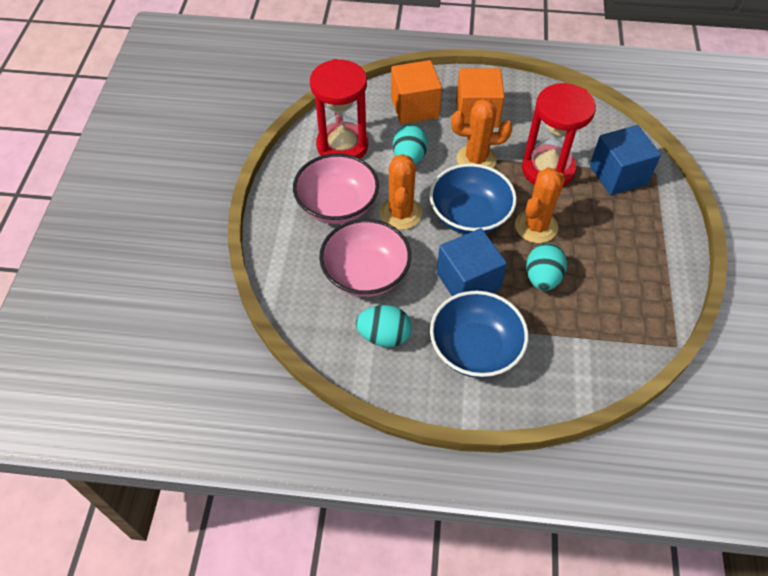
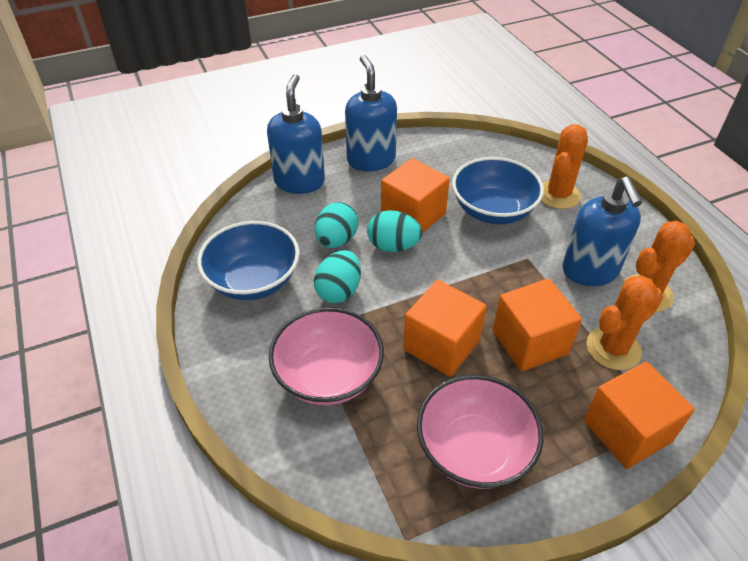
blue cube: 2 -> 0
blue soap dispenser: 0 -> 3
orange cube: 2 -> 4
red hourglass: 2 -> 0

